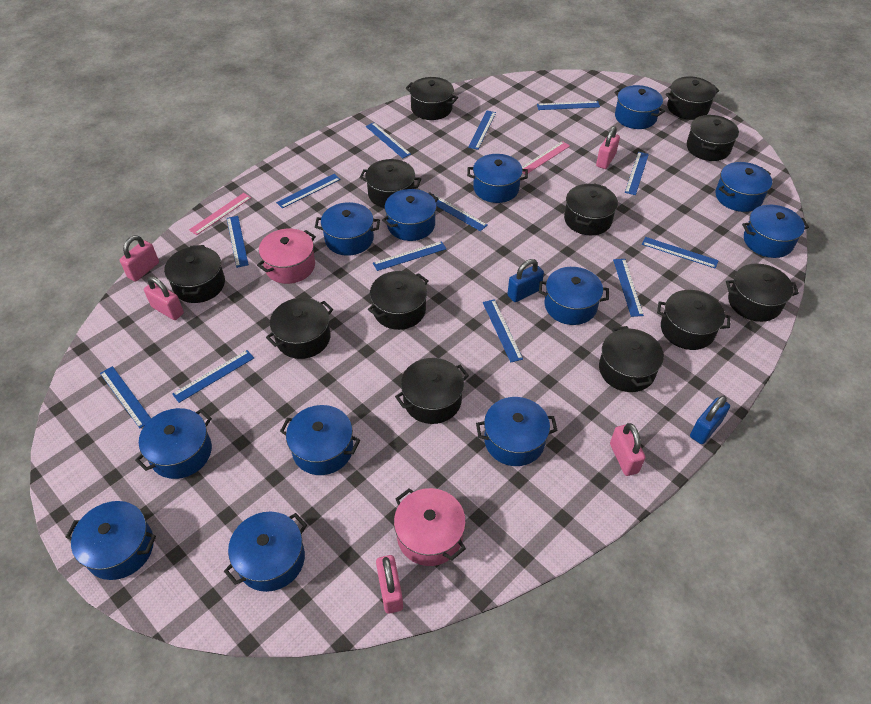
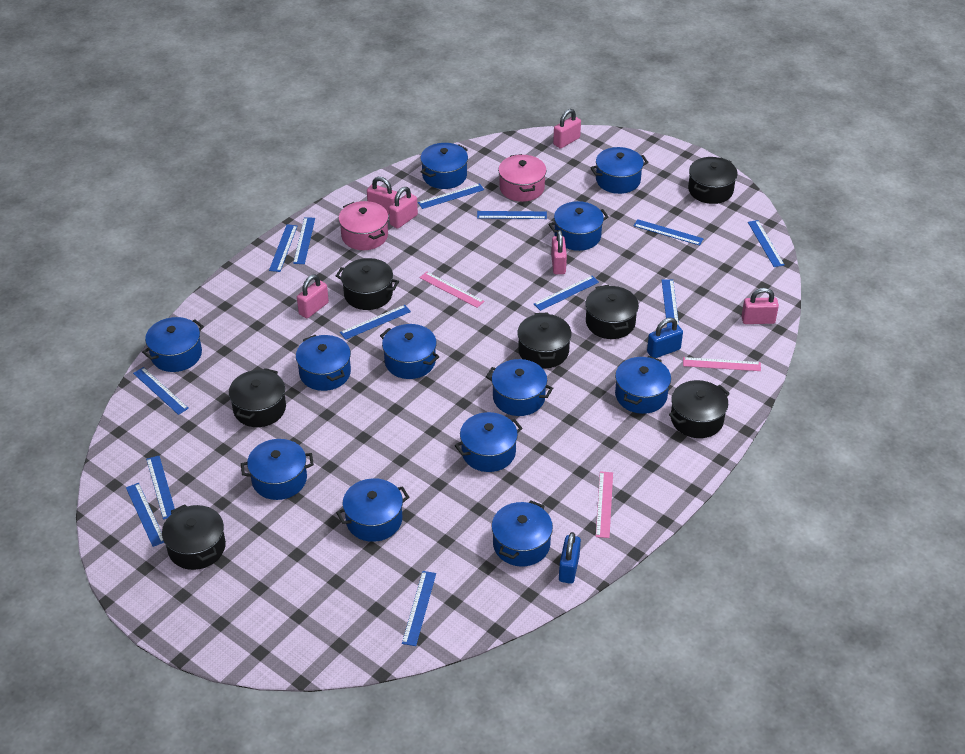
black pot: 12 -> 7
pink padlock: 5 -> 6
pink ruler: 2 -> 3

